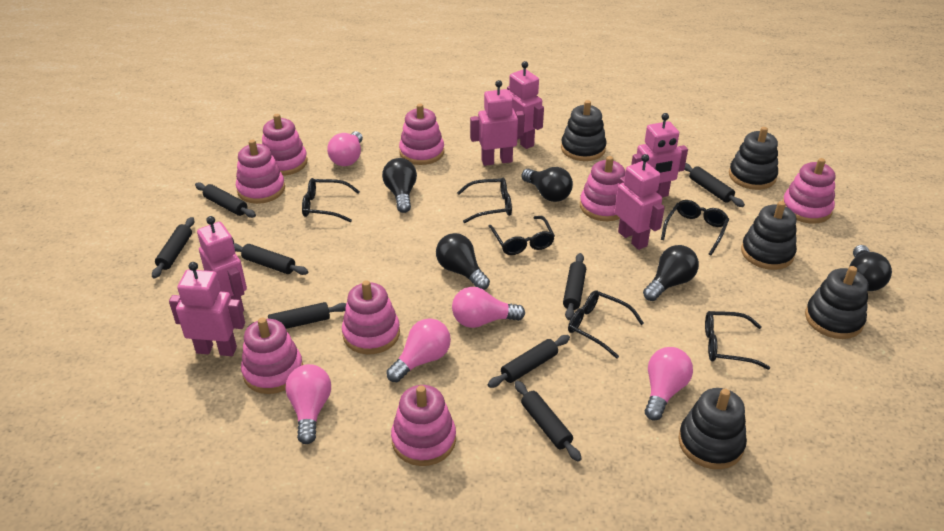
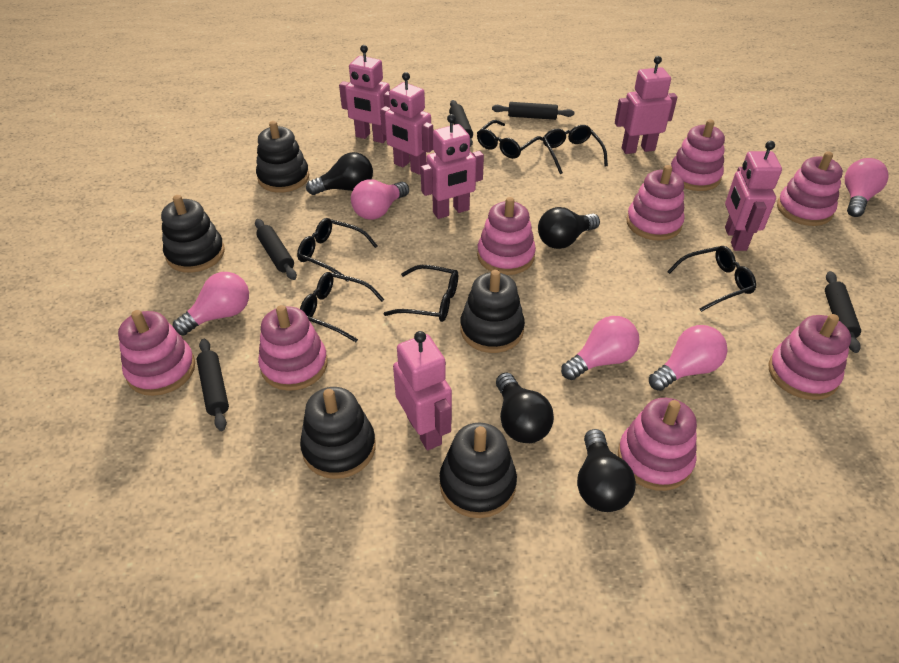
black light bulb: 5 -> 4
black rolling pin: 8 -> 5

